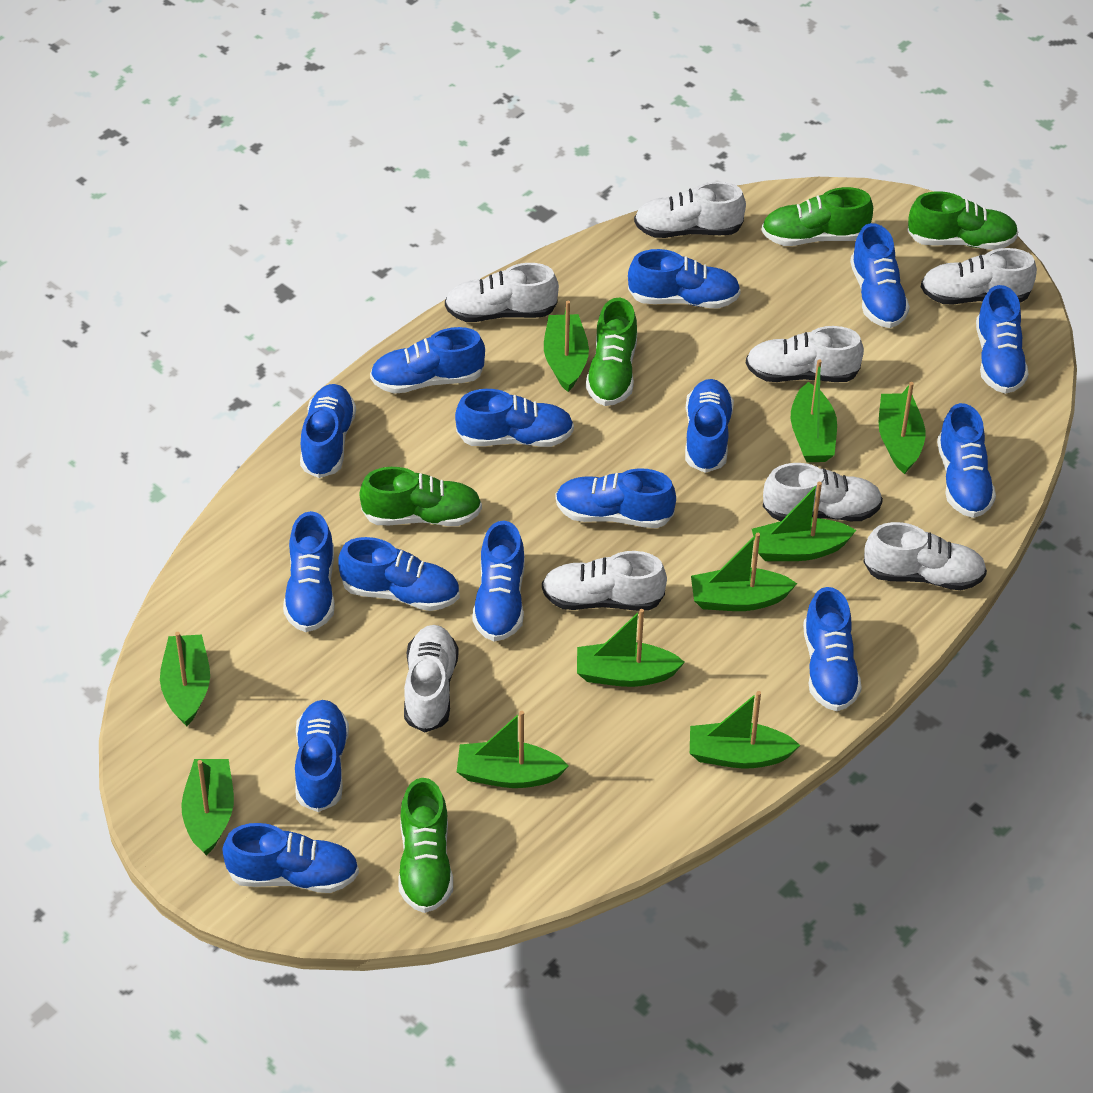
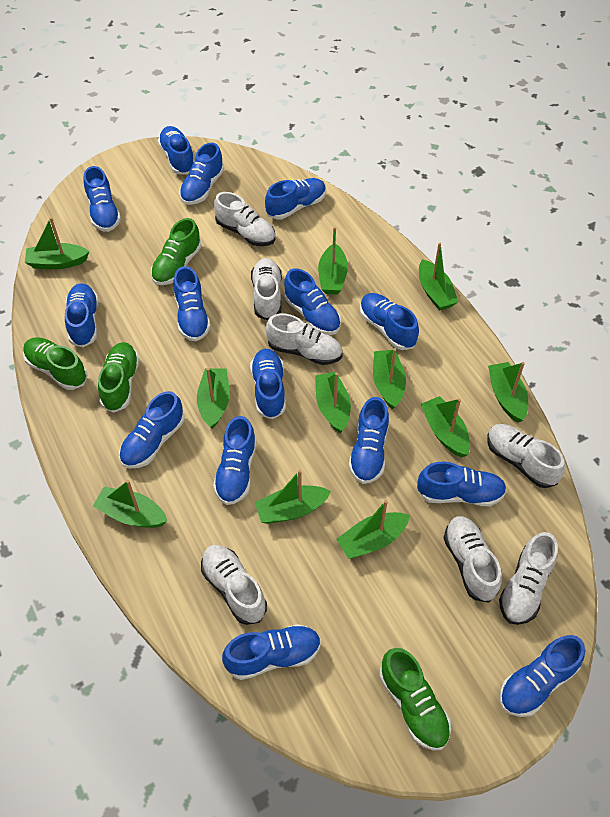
green boat: 10 -> 11
green shoe: 5 -> 4
white shoe: 8 -> 7

